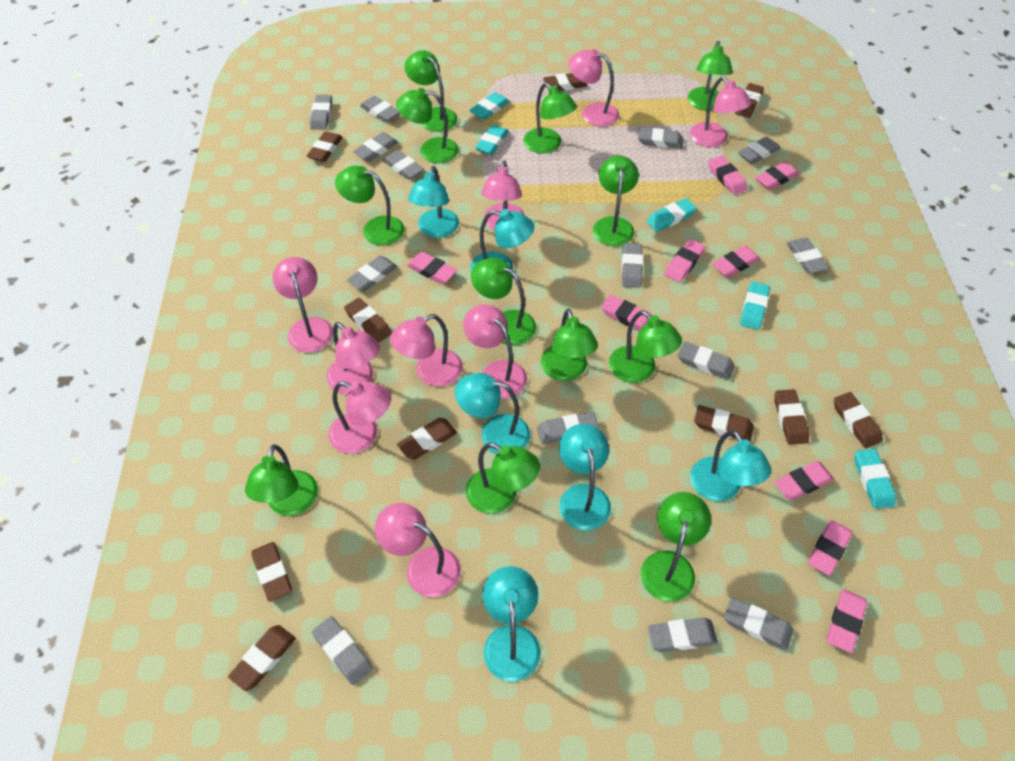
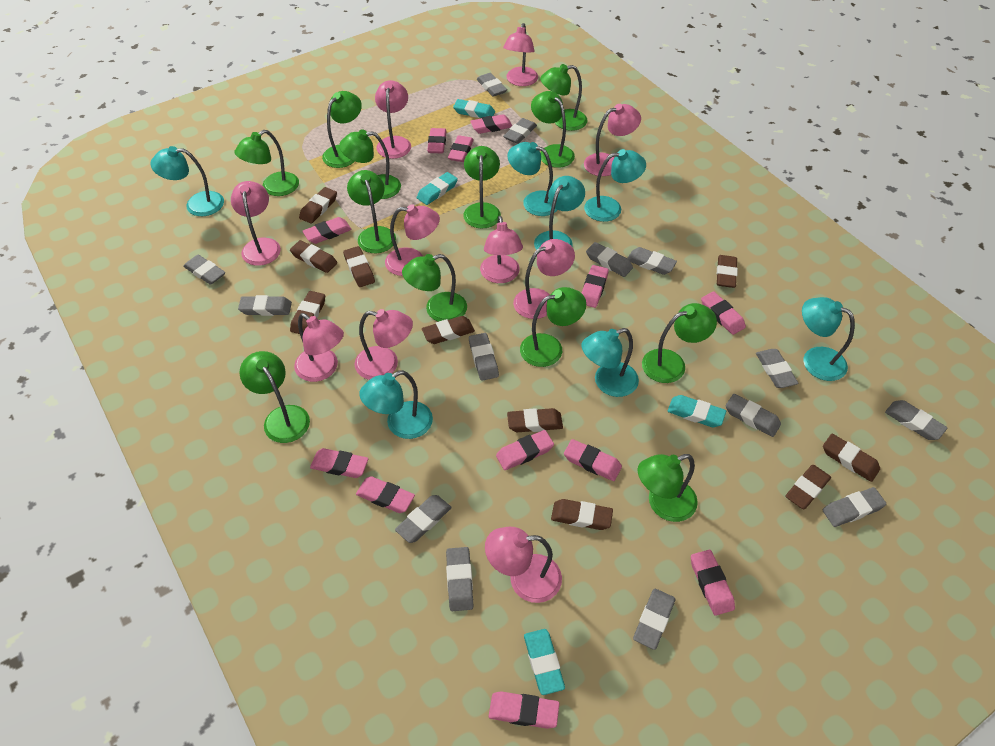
pink eraser: 9 -> 12
pink lamp: 9 -> 10
turquoise eraser: 5 -> 4
turquoise lamp: 6 -> 7

